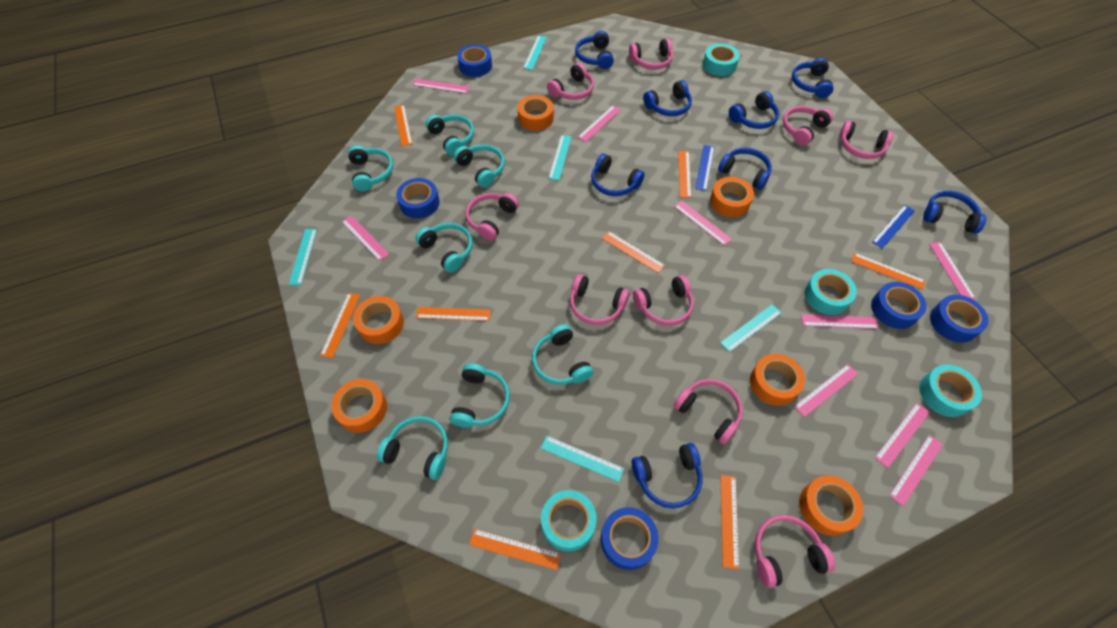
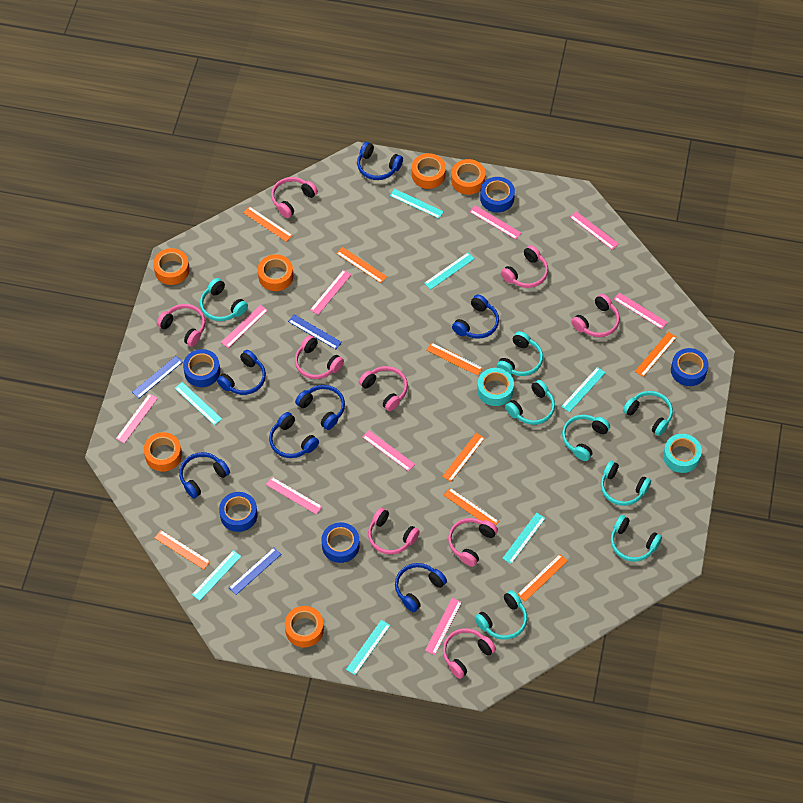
blue headphones: 8 -> 7
blue ruler: 2 -> 3
turquoise headphones: 7 -> 8
turquoise ruler: 5 -> 7
turquoise tape: 4 -> 2

